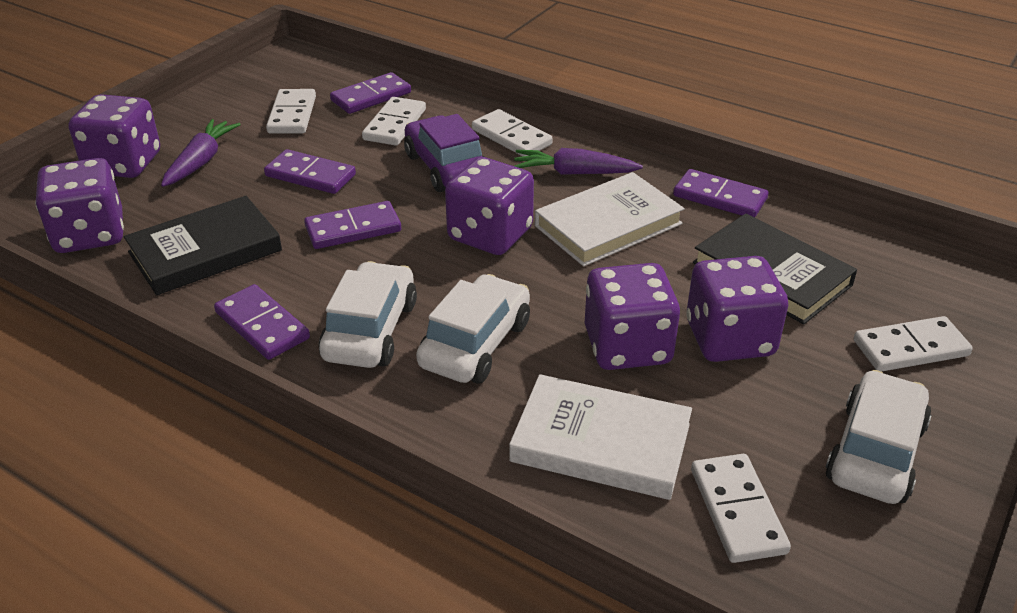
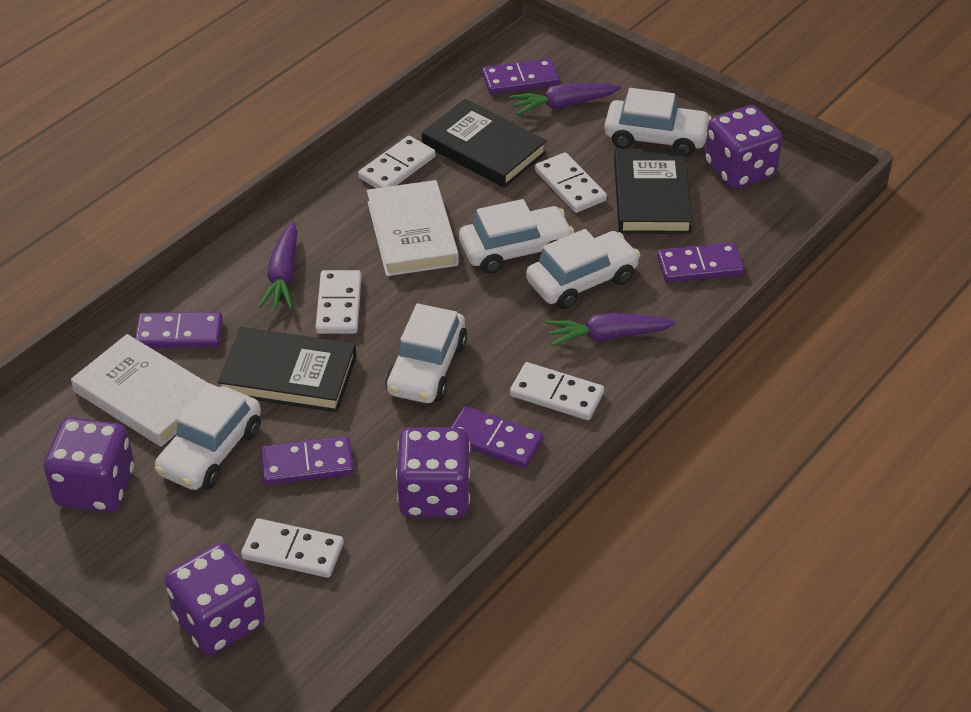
black book: 2 -> 3
purple car: 1 -> 0
purple carrot: 2 -> 3
purple dice: 5 -> 4
white car: 3 -> 5

